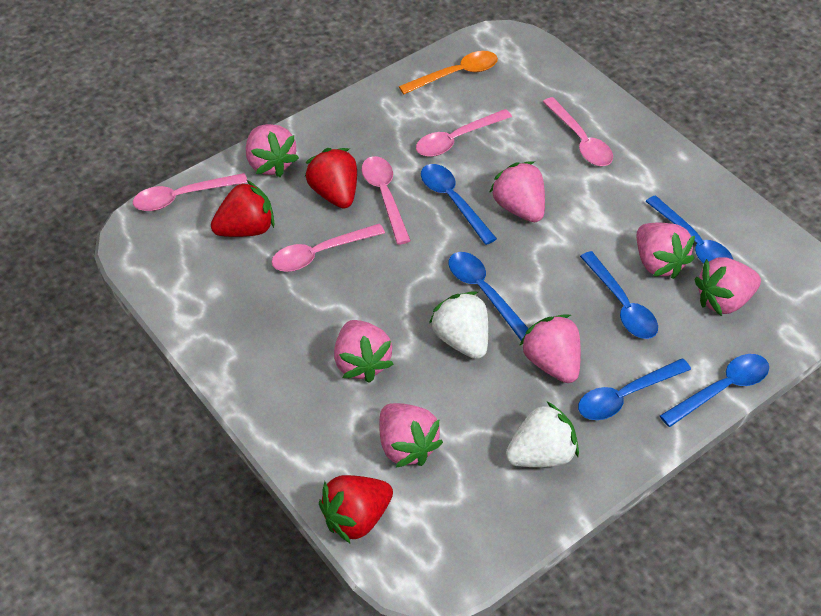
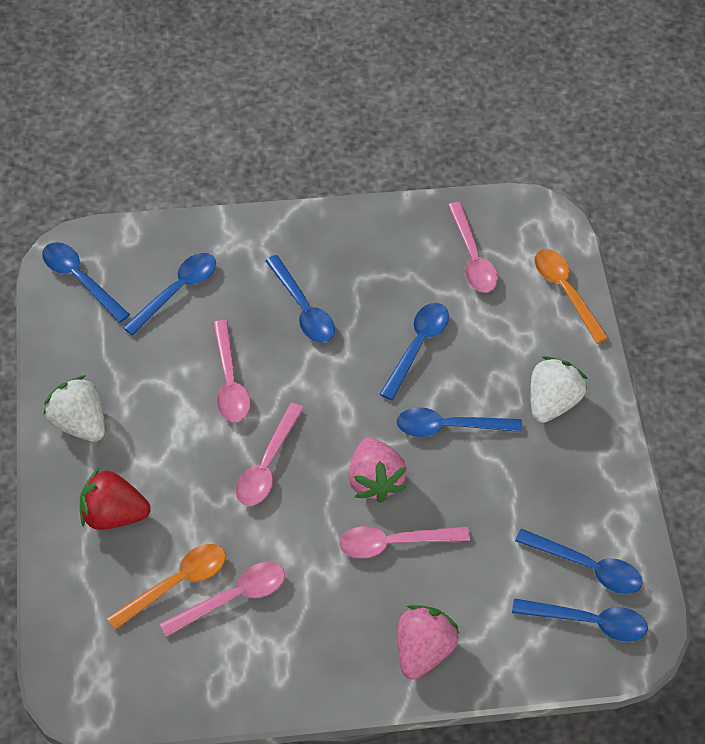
blue spoon: 6 -> 7
orange spoon: 1 -> 2
pink strawberry: 7 -> 2
red strawberry: 3 -> 1

